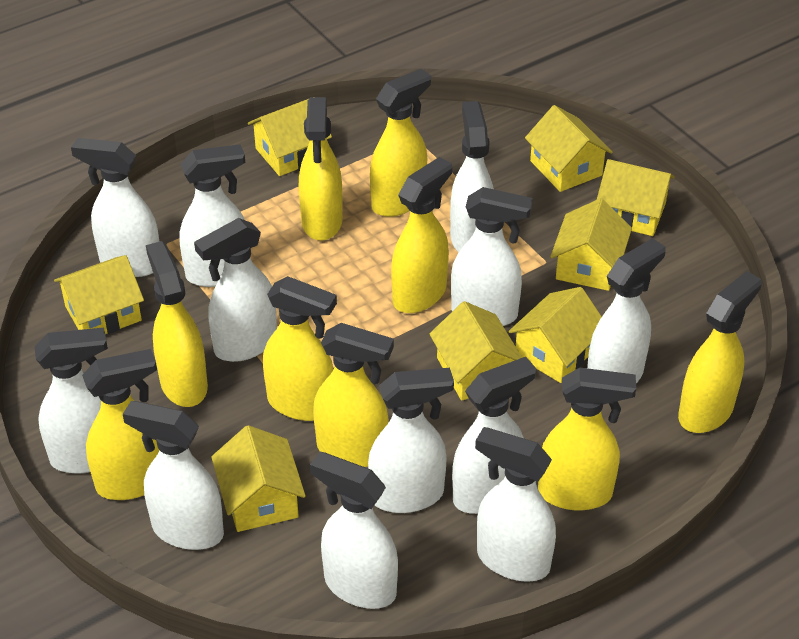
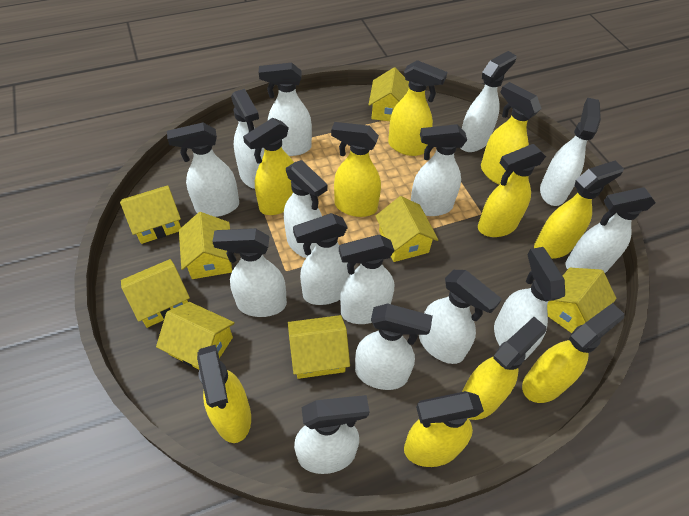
white spray bottle: 12 -> 15
yellow spray bottle: 9 -> 10

